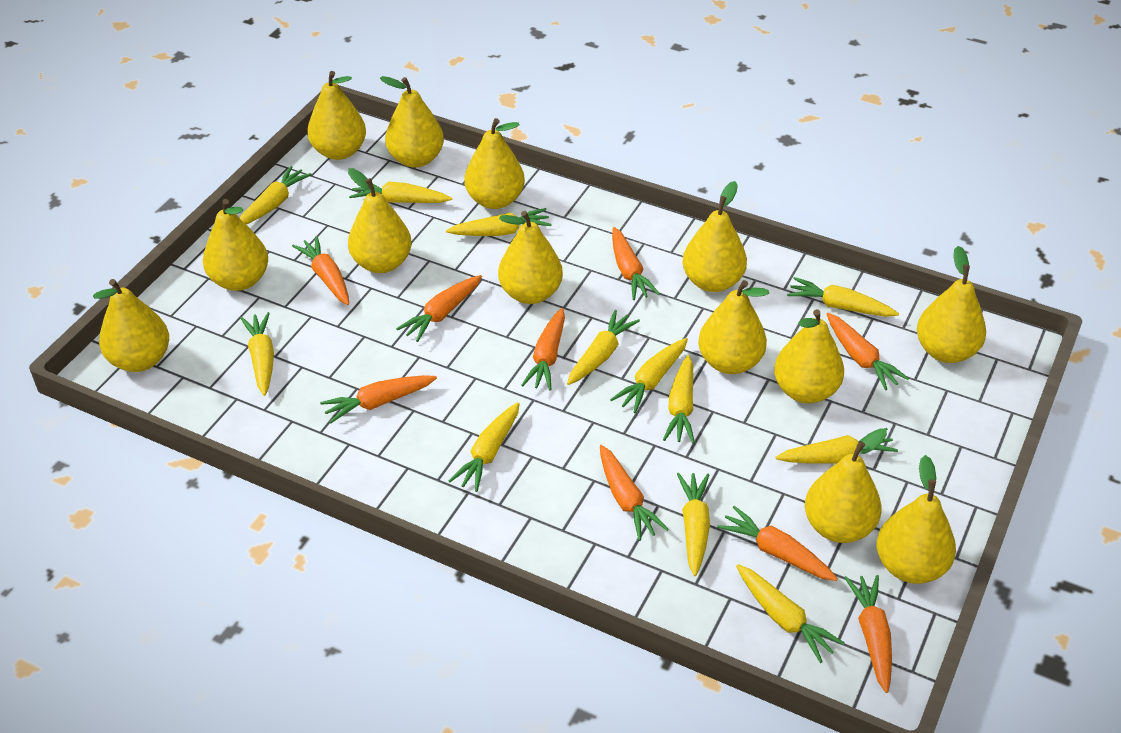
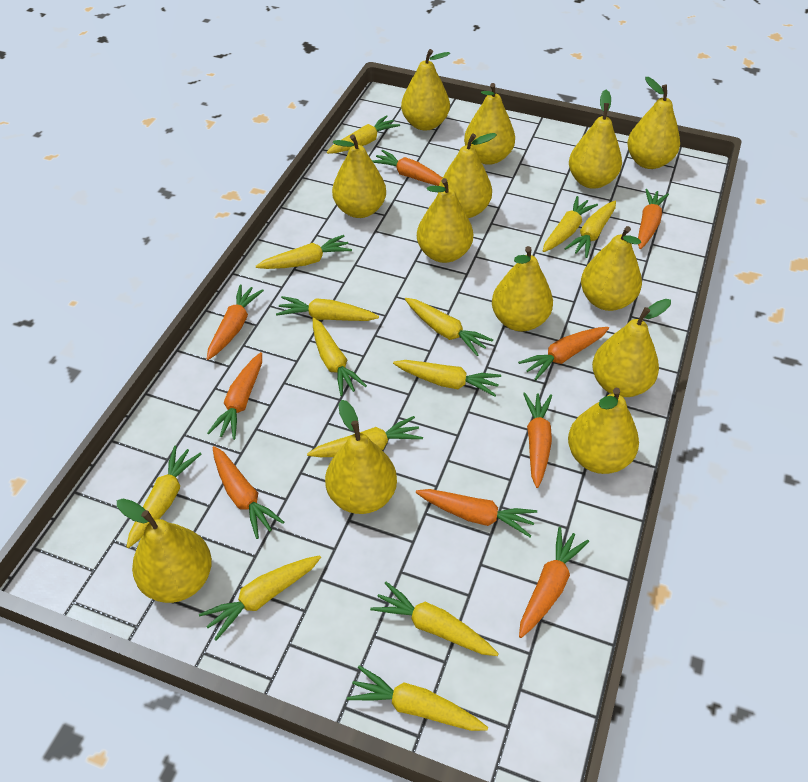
yellow carrot: 12 -> 13

